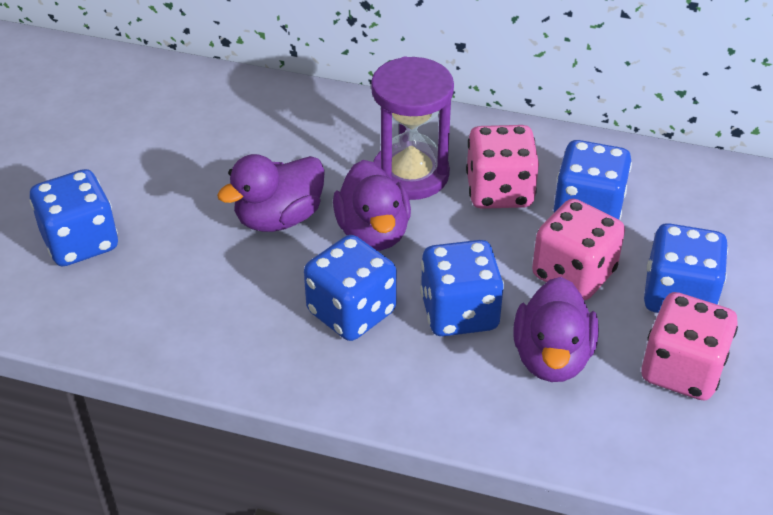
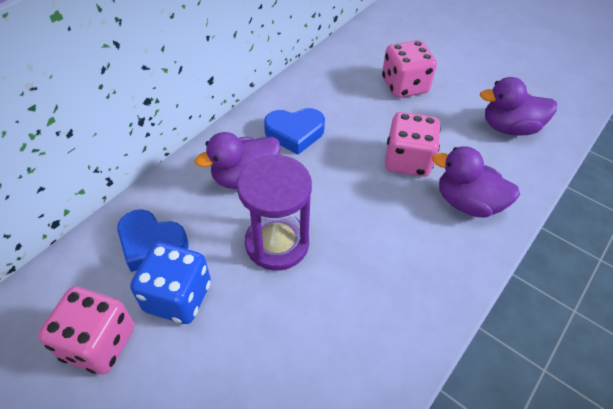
blue dice: 5 -> 1
blue heart: 0 -> 2

